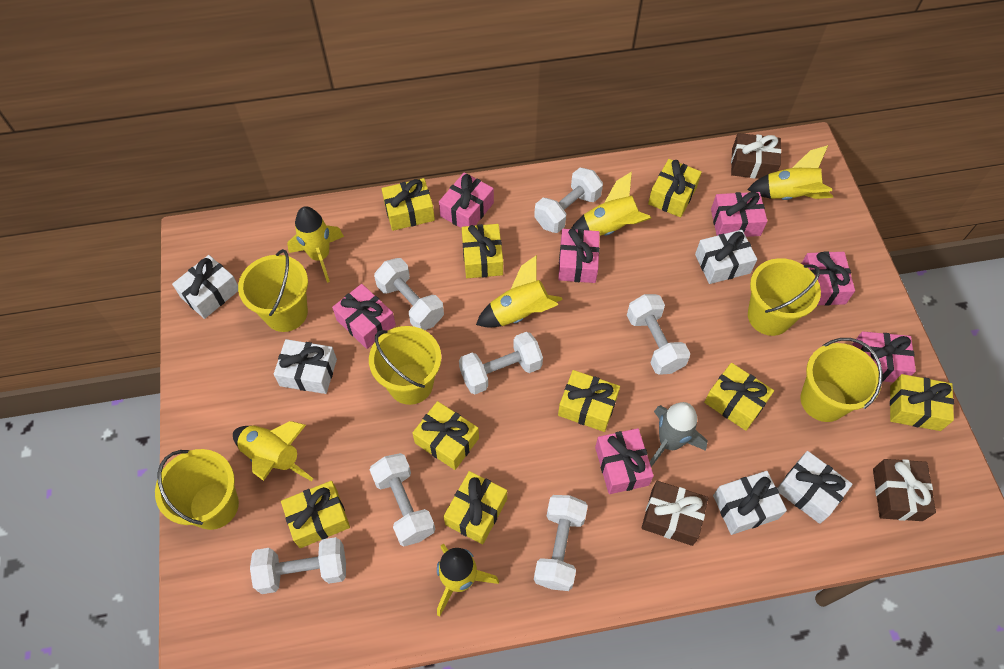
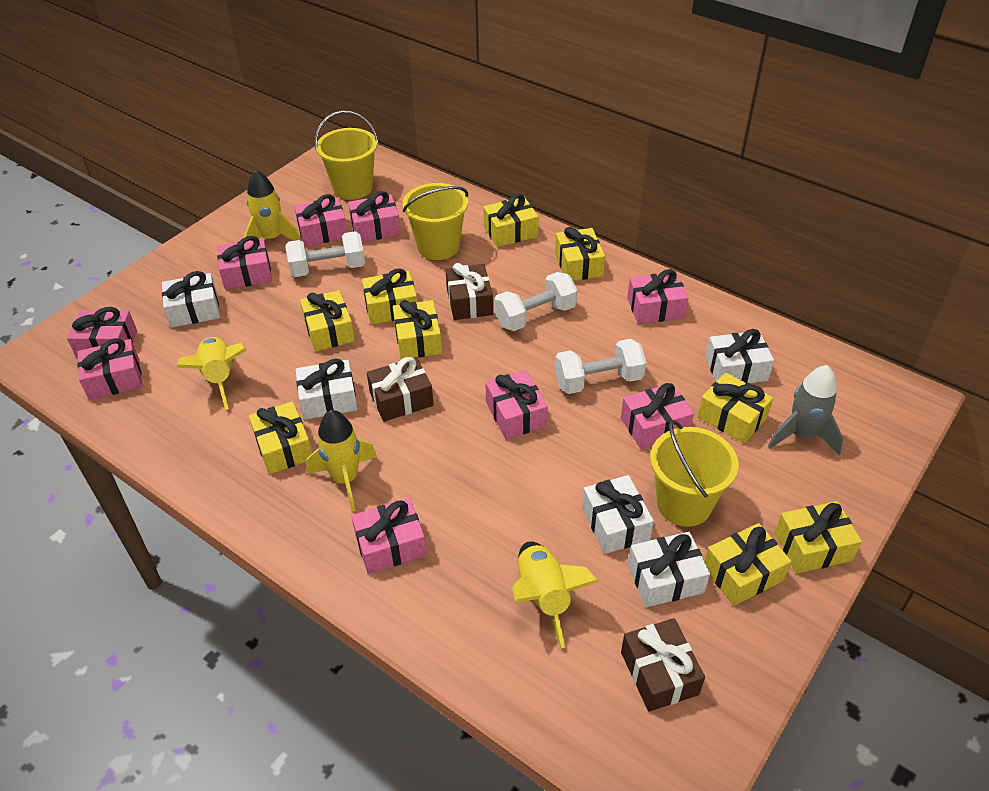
pink gift: 7 -> 9
white dumbbell: 7 -> 3
yellow bucket: 5 -> 3
yellow rocket: 6 -> 4

